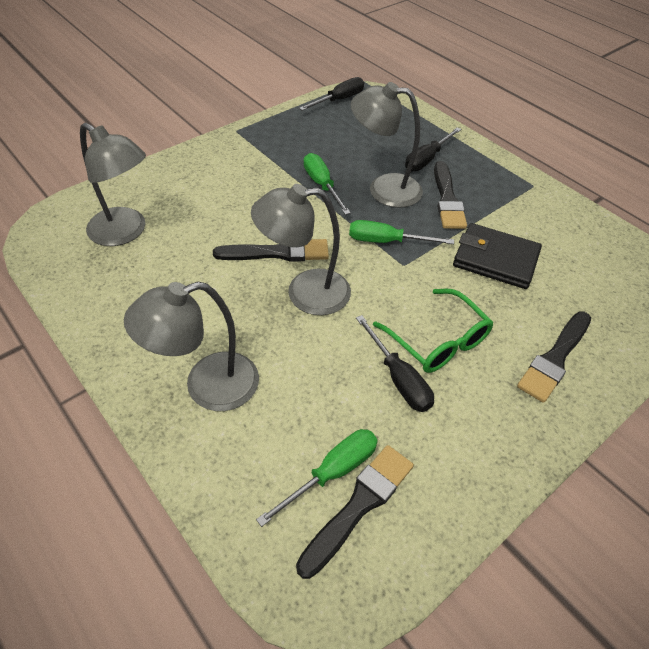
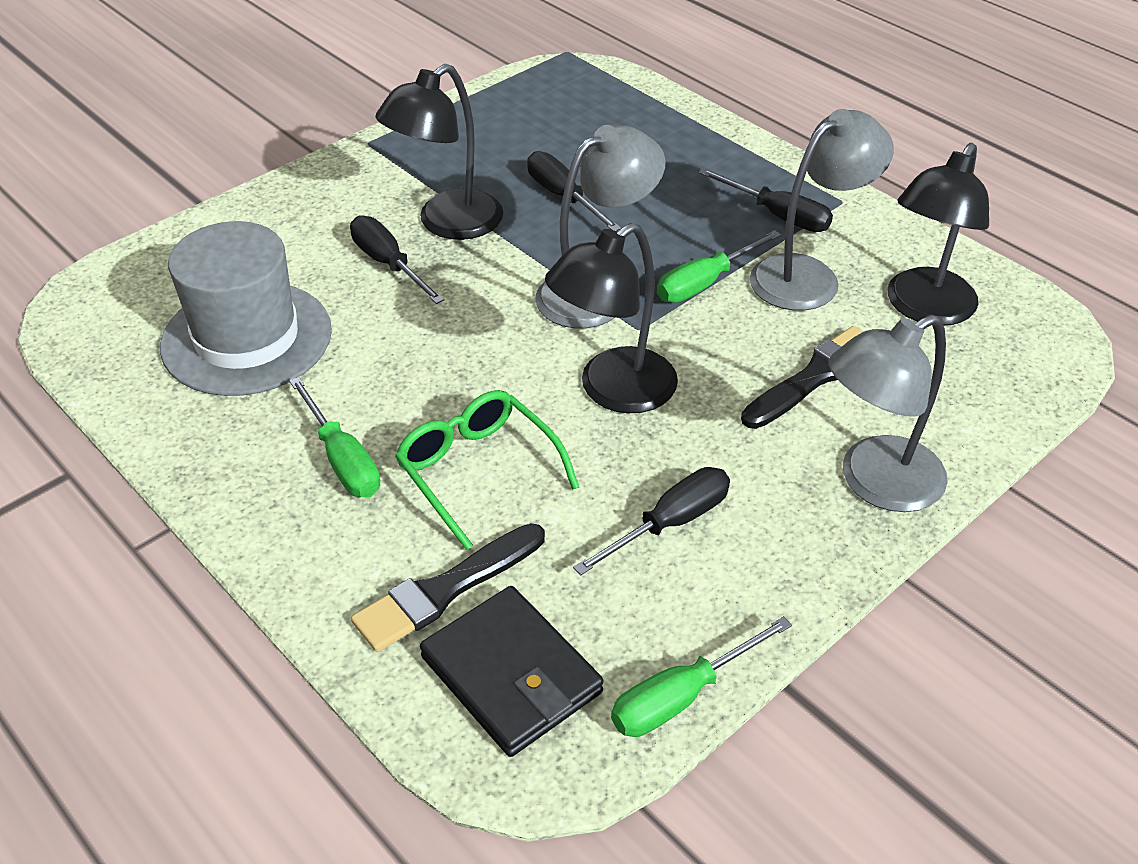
black brush: 4 -> 2
black lamp: 0 -> 3
black screwdriver: 3 -> 4
grey hat: 0 -> 1
grey lamp: 4 -> 3

